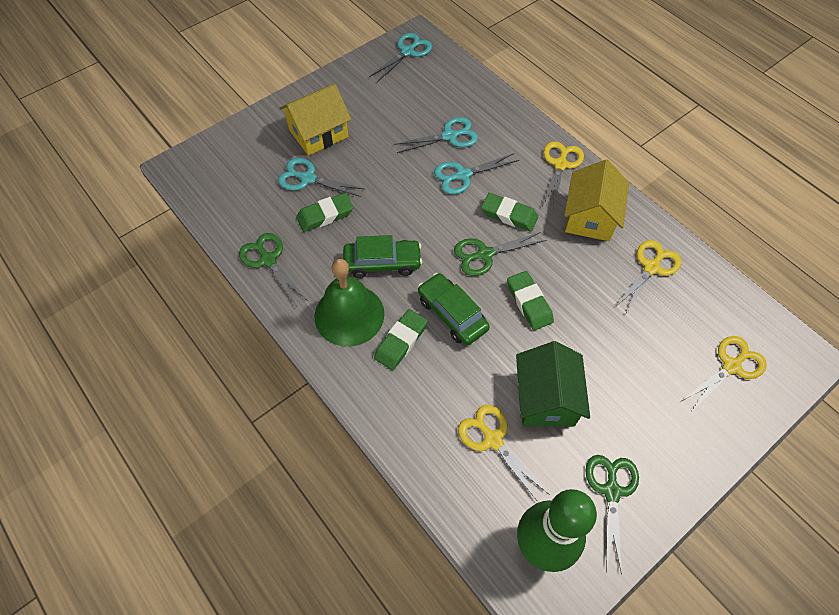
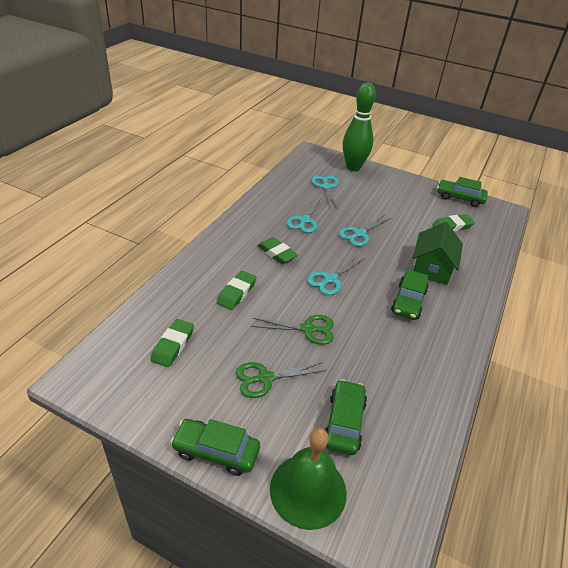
green car: 2 -> 4
green scissors: 3 -> 2
yellow house: 2 -> 0
yellow scissors: 4 -> 0

